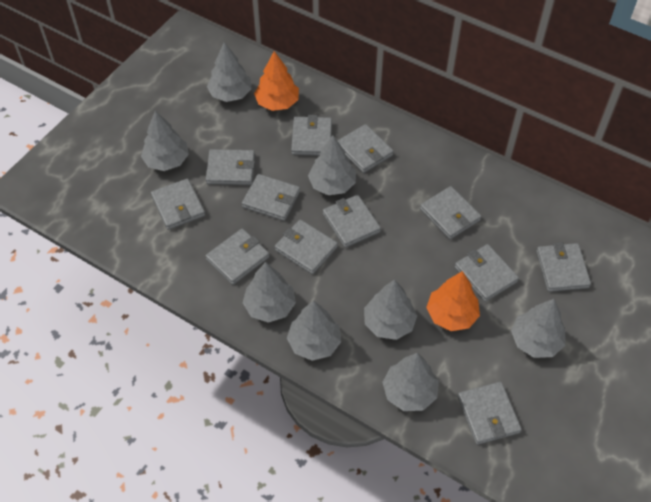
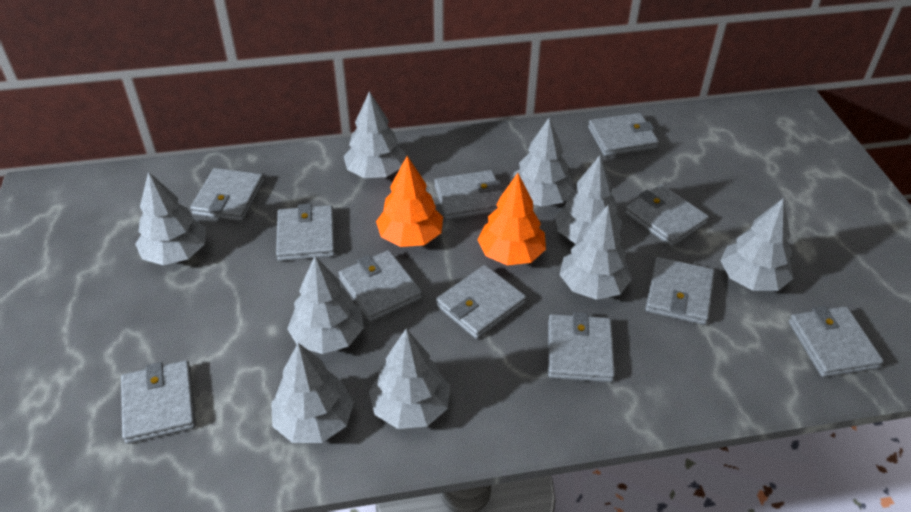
grey tree: 8 -> 9
grey wallet: 12 -> 11

